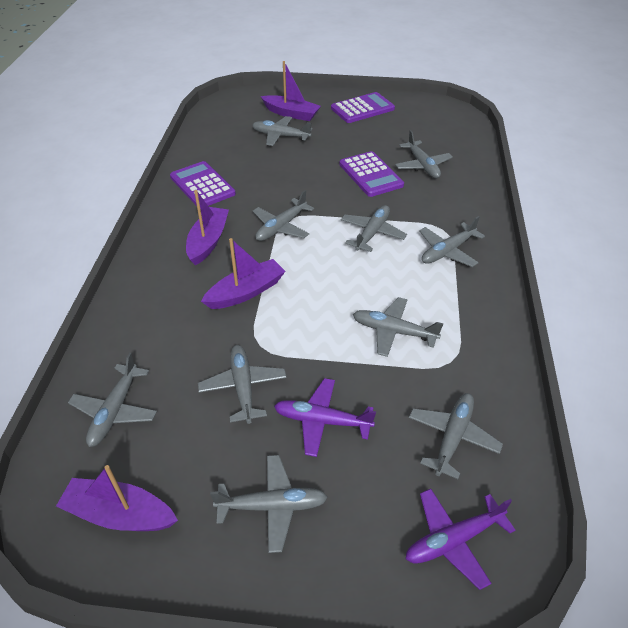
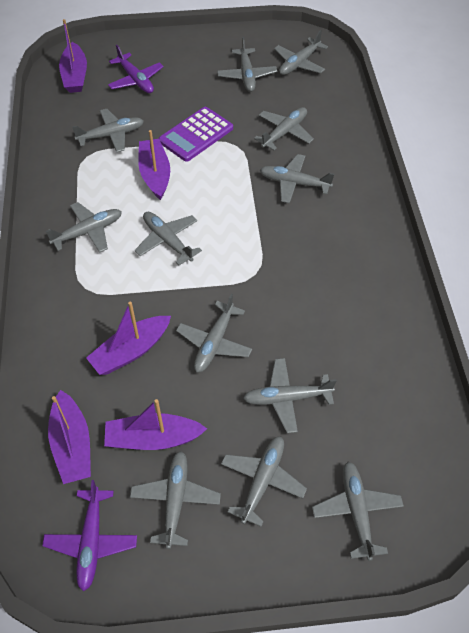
grey plane: 10 -> 12
purple boat: 4 -> 5
purple calculator: 3 -> 1

